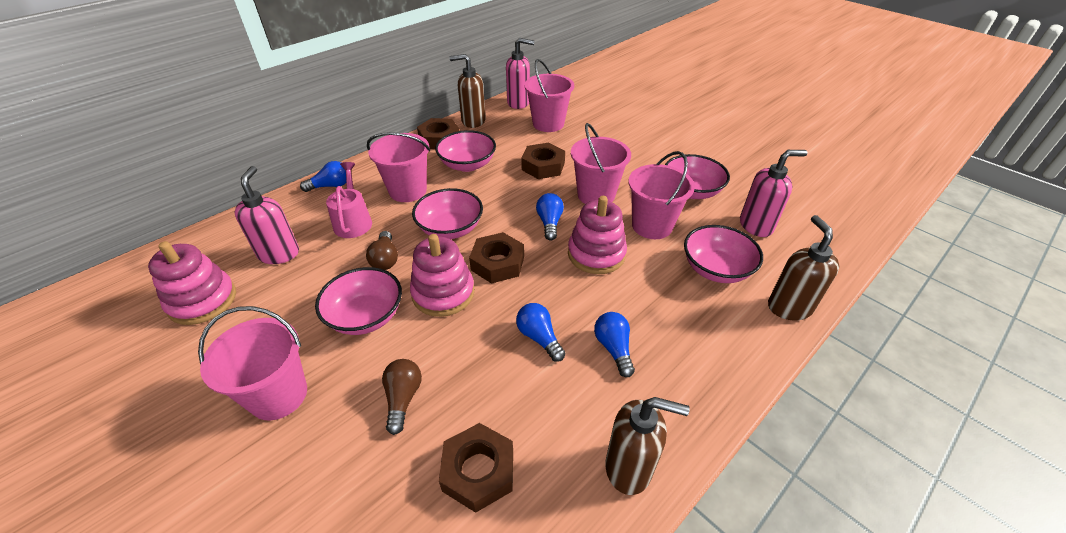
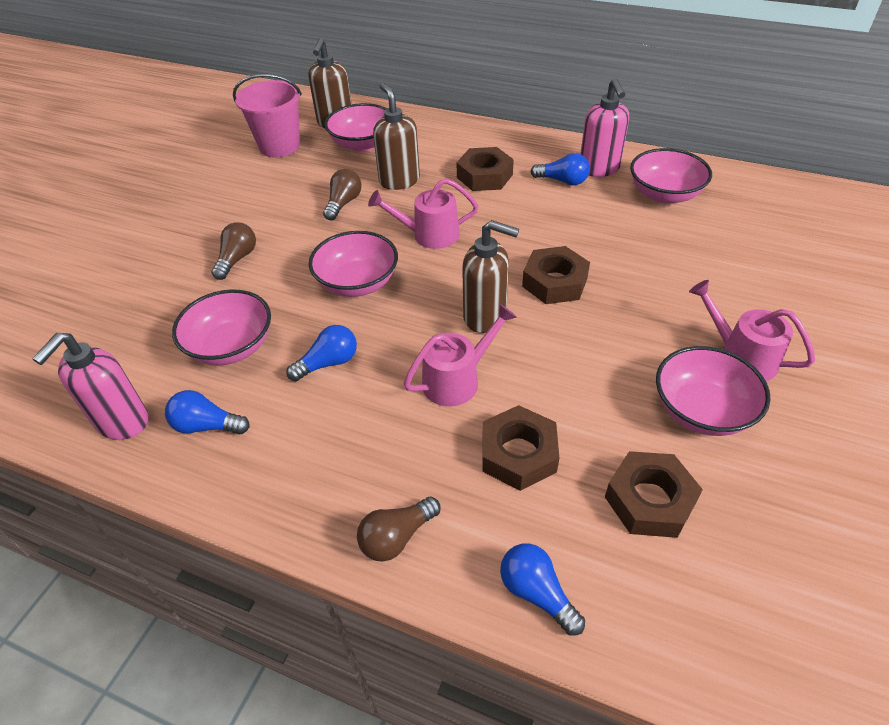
brown light bulb: 2 -> 3
pink bucket: 5 -> 1
pink soap dispenser: 3 -> 2
pink stacking toy: 3 -> 0
pink watering can: 1 -> 3

